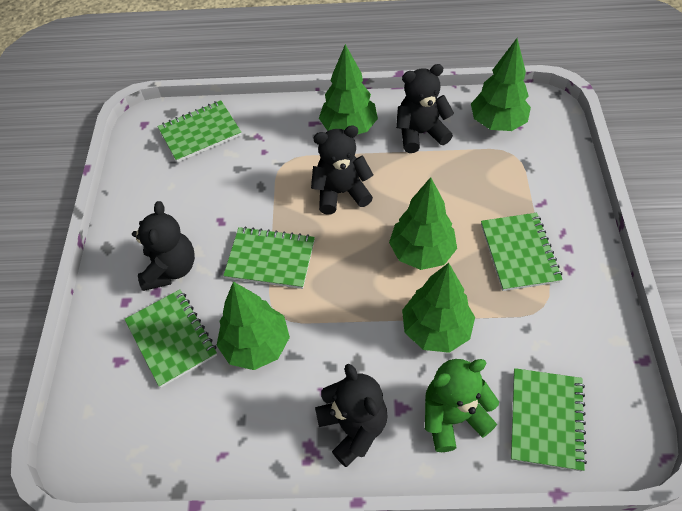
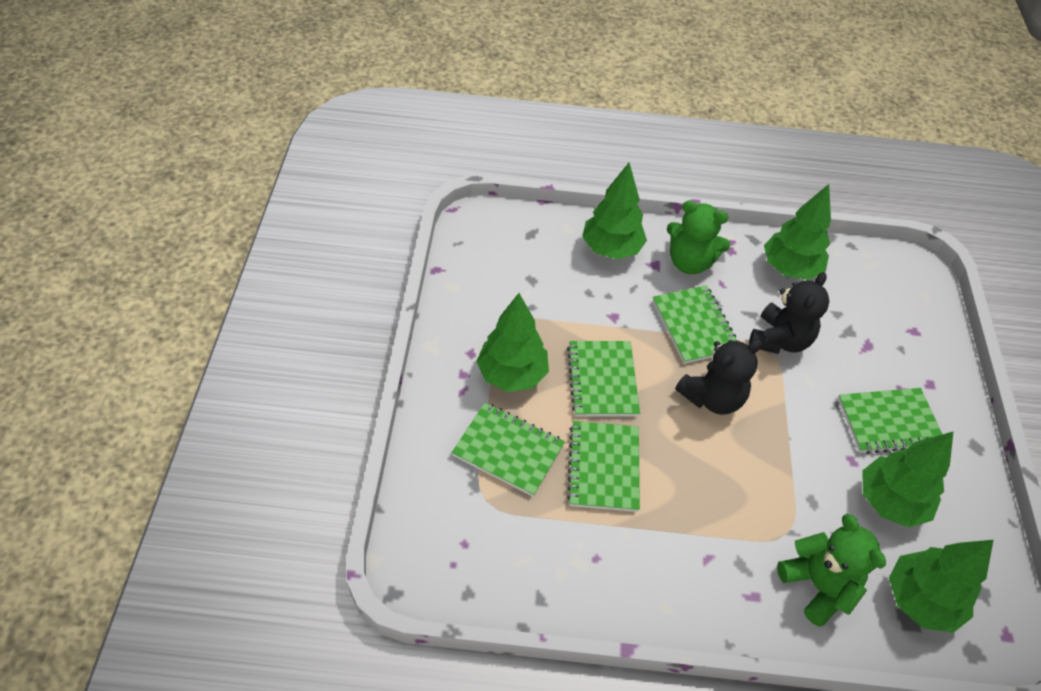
black teddy bear: 4 -> 2
green teddy bear: 1 -> 2

